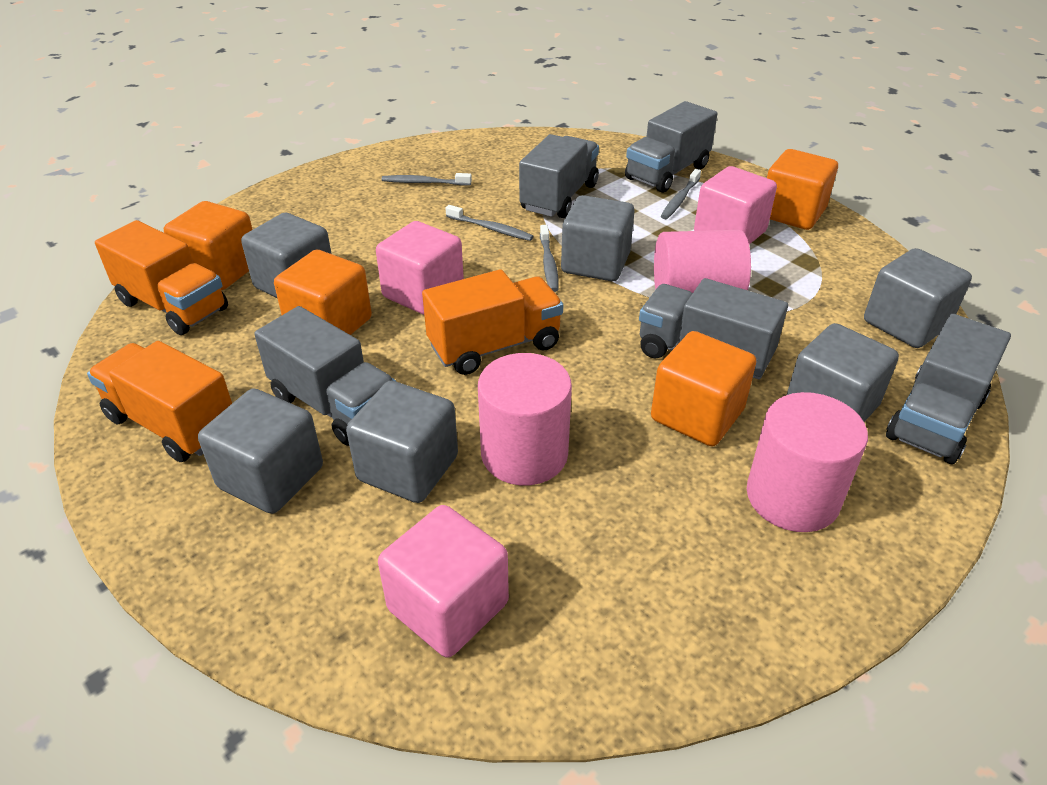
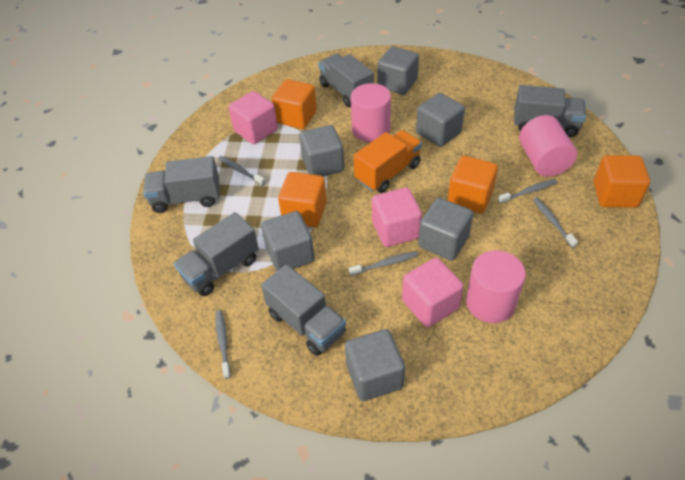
grey toothbrush: 4 -> 5
orange truck: 3 -> 1

